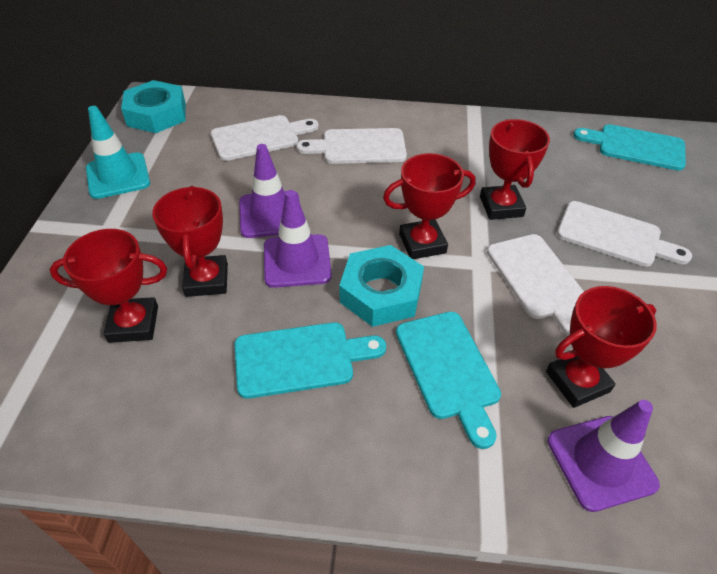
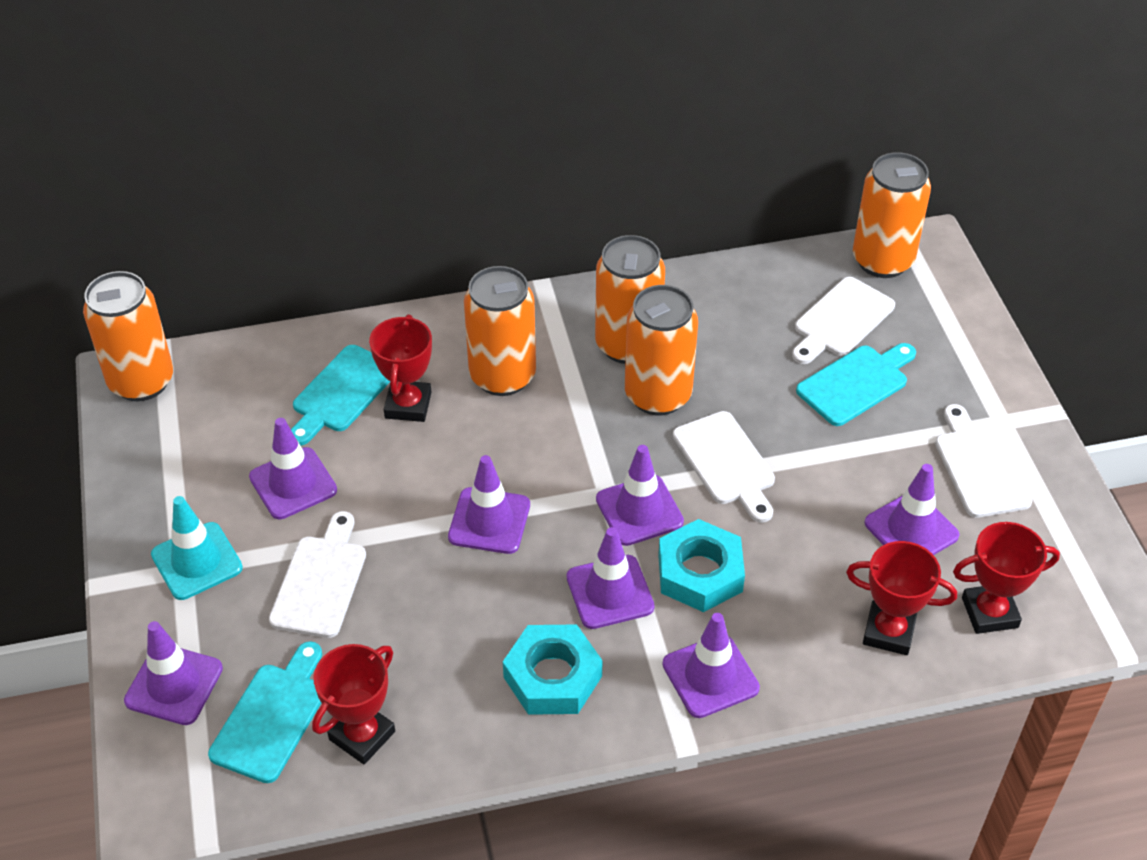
orange can: 0 -> 5
purple traffic cone: 3 -> 7
red trophy: 5 -> 4

